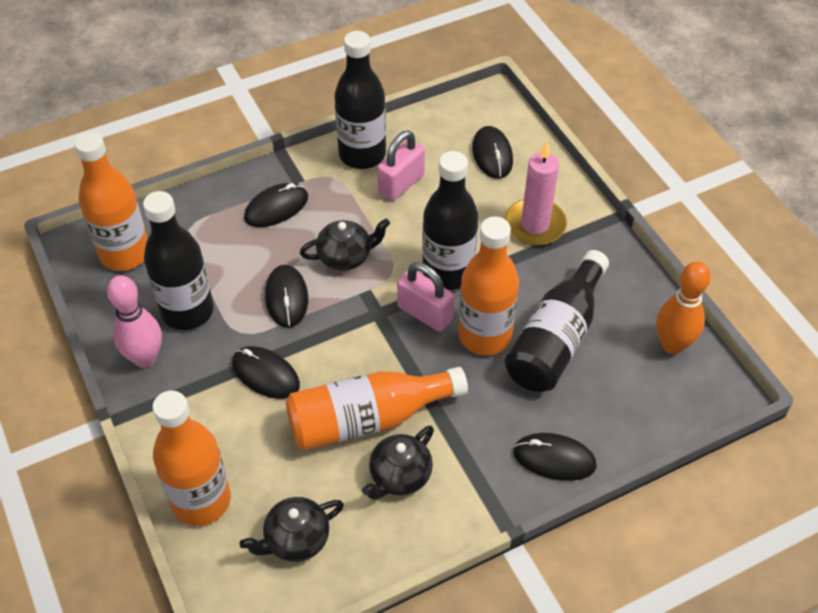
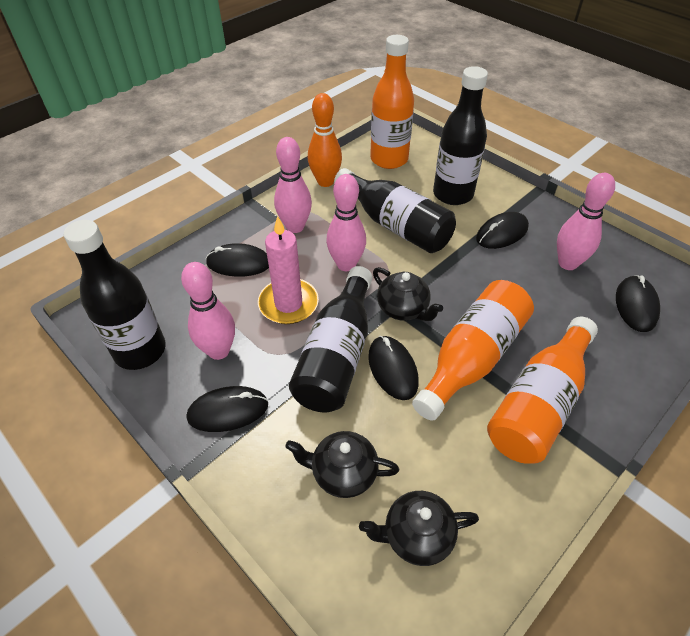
orange bottle: 4 -> 3
pink bowling pin: 1 -> 4
pink padlock: 2 -> 0

